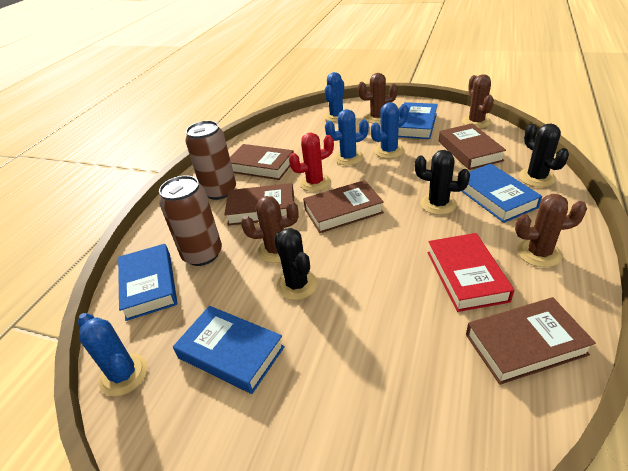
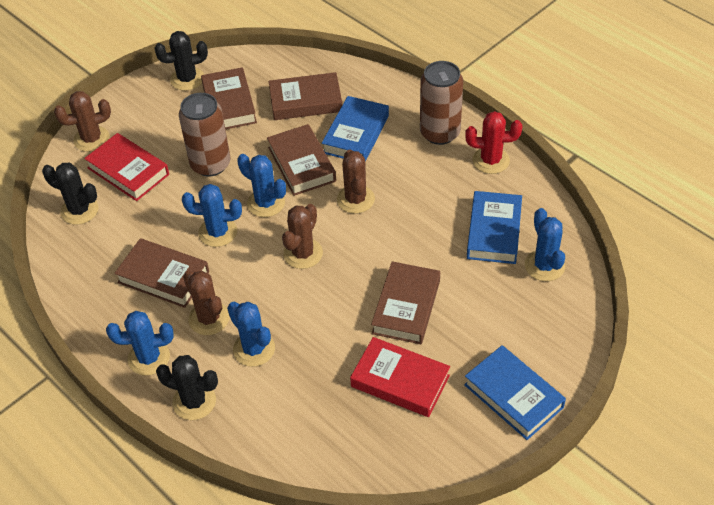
blue book: 4 -> 3
blue cactus: 4 -> 5
red book: 1 -> 2

